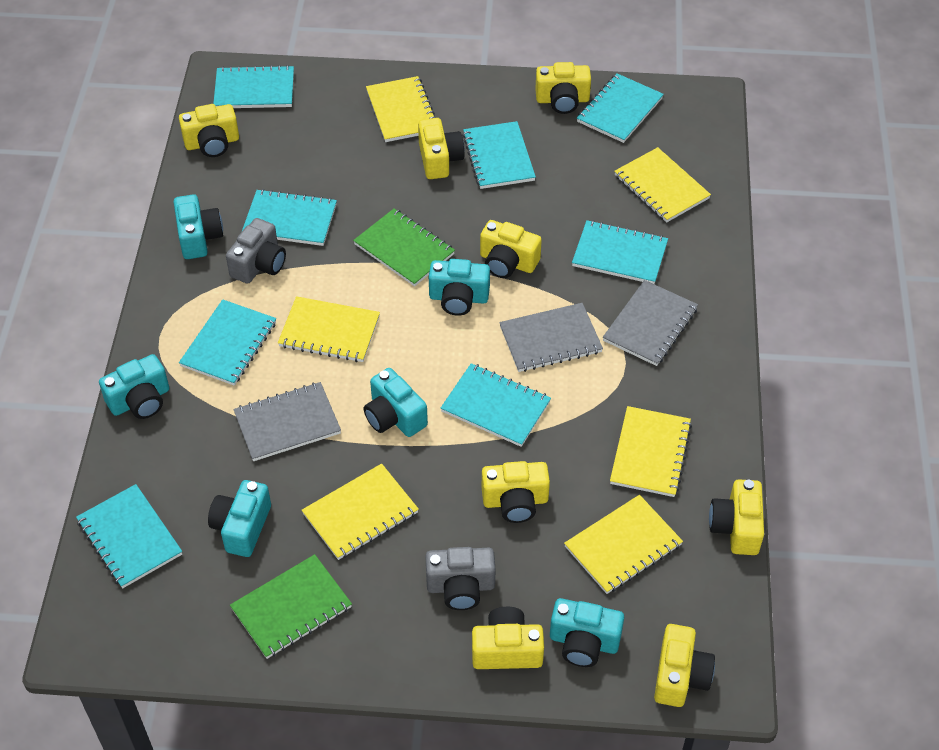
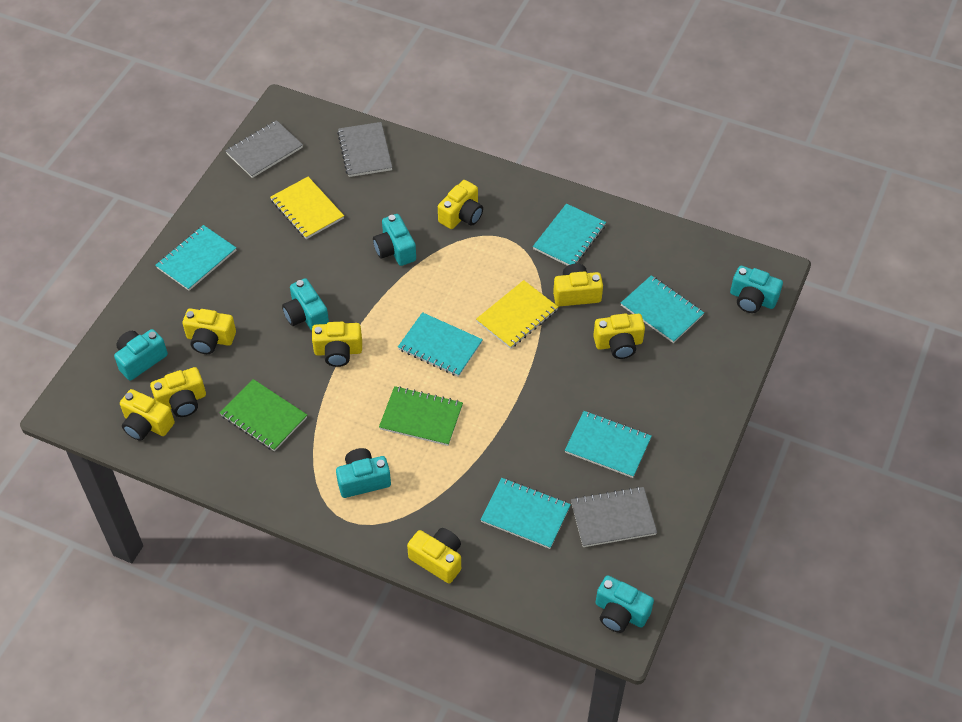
grey camera: 2 -> 0
turquoise notebook: 8 -> 6
yellow notebook: 6 -> 2

